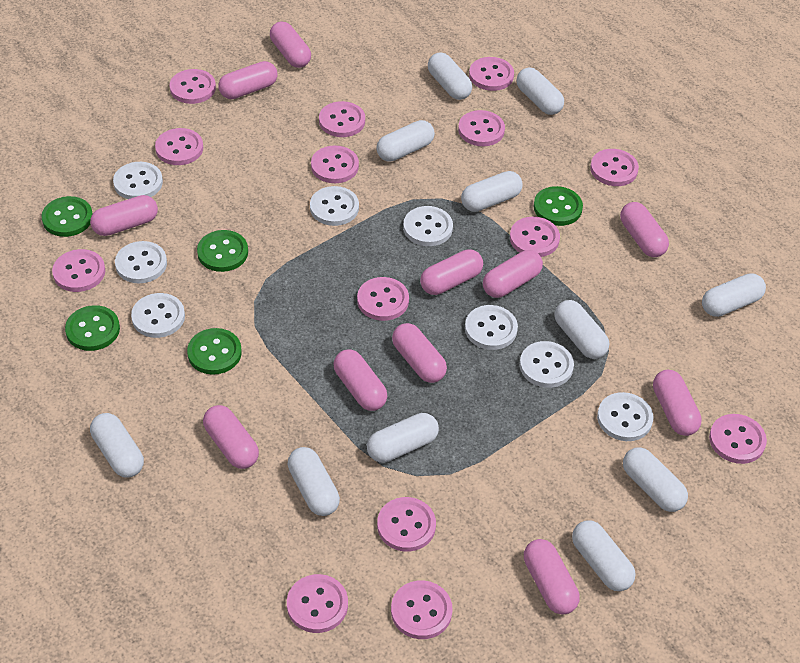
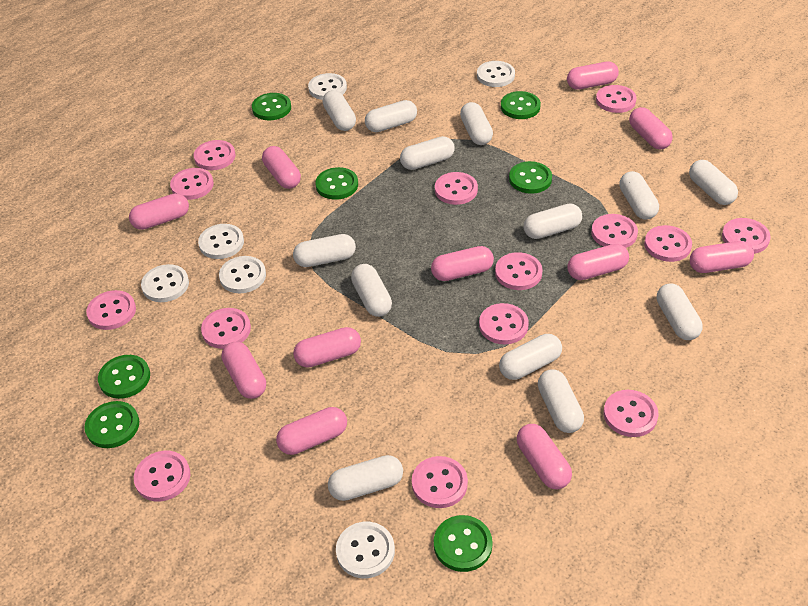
green button: 5 -> 7
white button: 8 -> 6
white capsule: 11 -> 13

